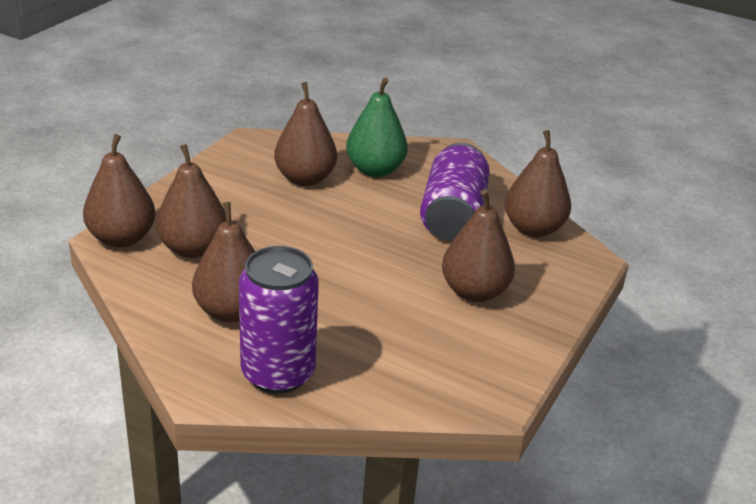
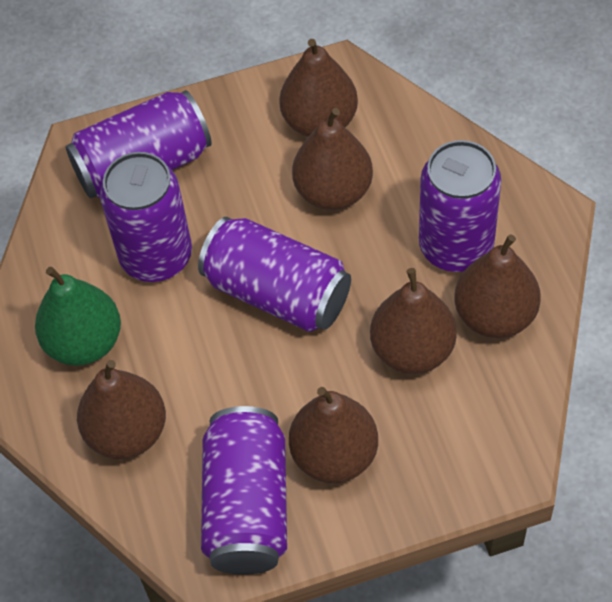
purple can: 2 -> 5

